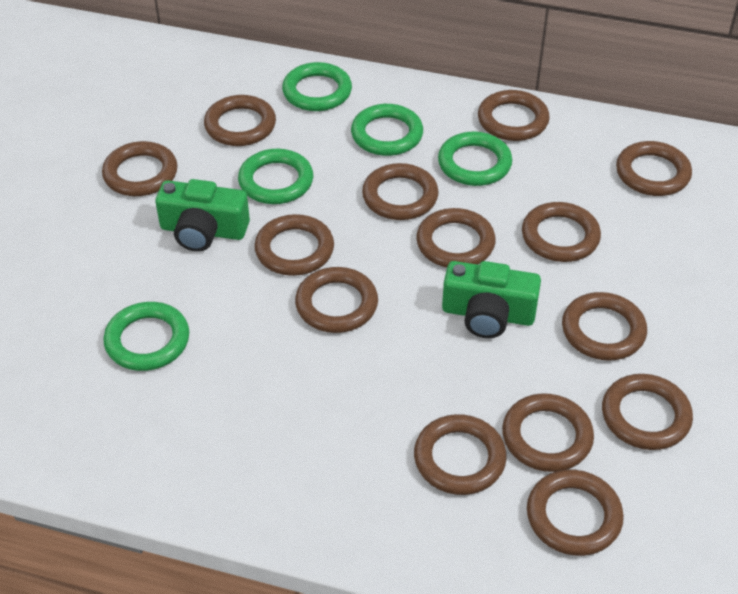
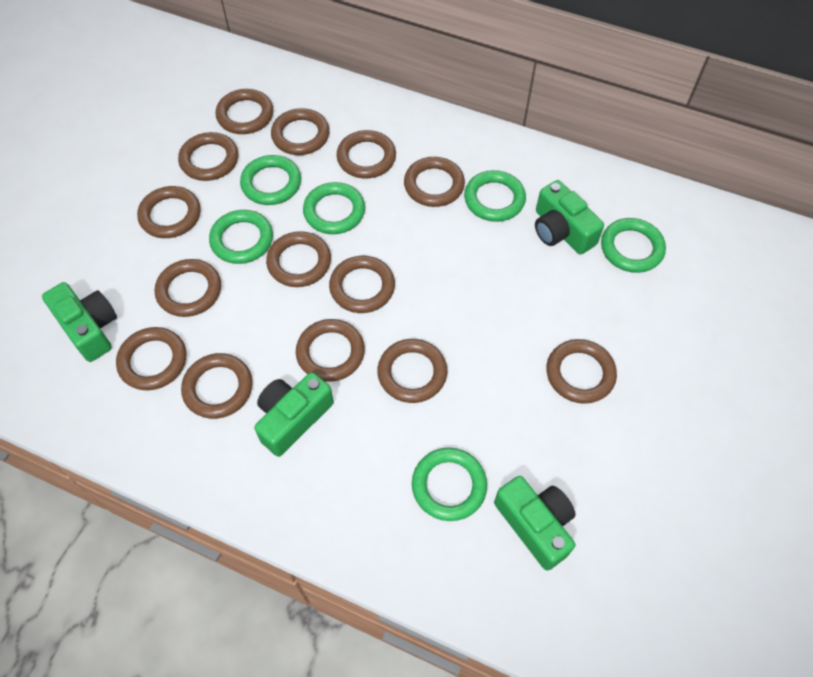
green camera: 2 -> 4
green ring: 5 -> 6

